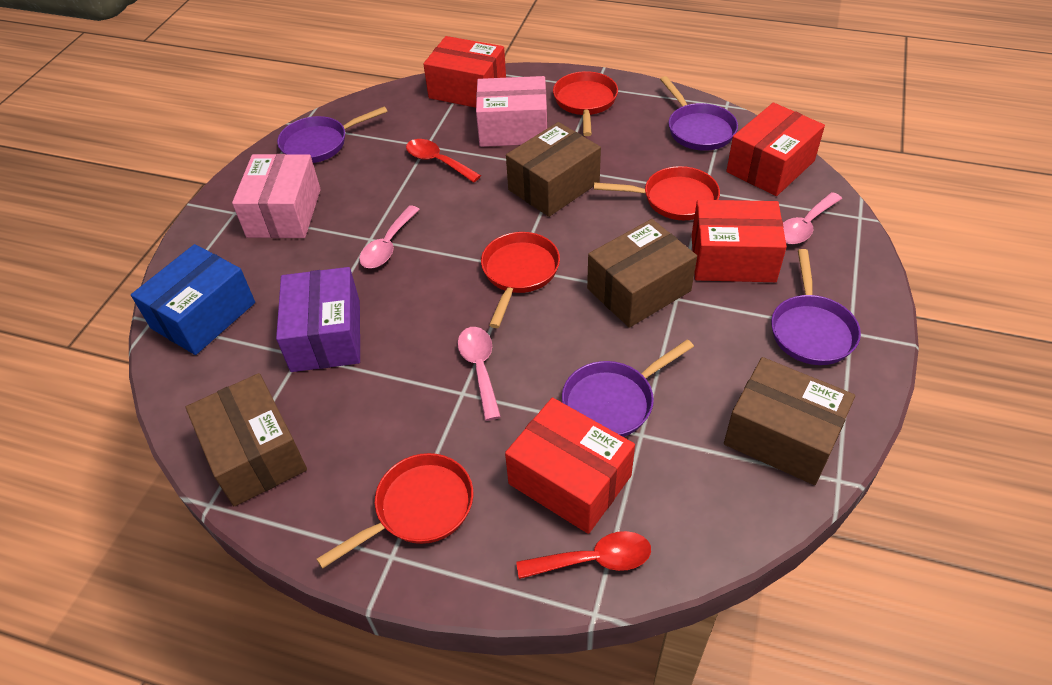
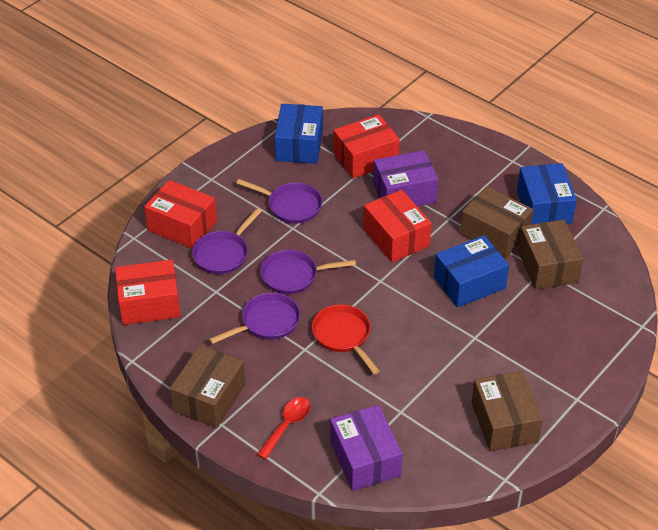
blue box: 1 -> 3
pink box: 2 -> 0
pink spoon: 3 -> 0
purple box: 1 -> 2
red pan: 4 -> 1
red spoon: 2 -> 1

